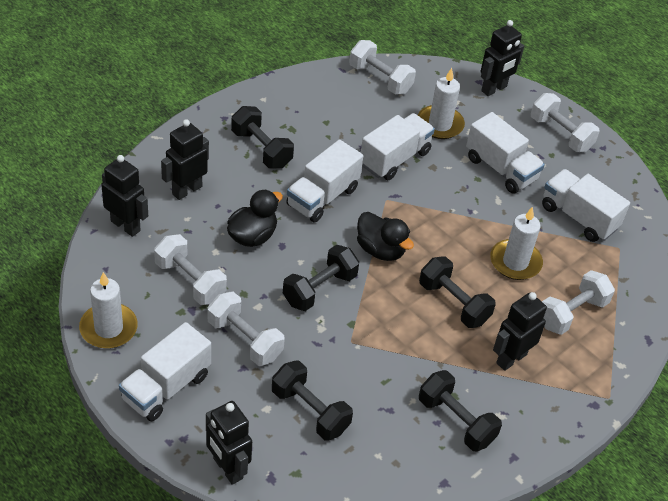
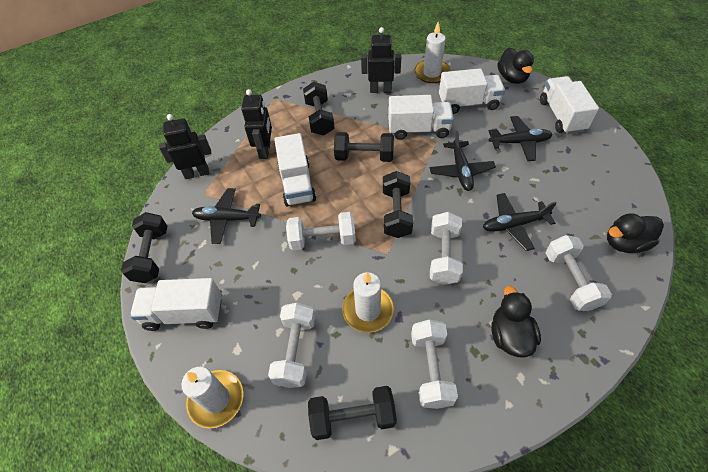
black duck: 2 -> 3
black plane: 0 -> 4
black robot: 5 -> 3

